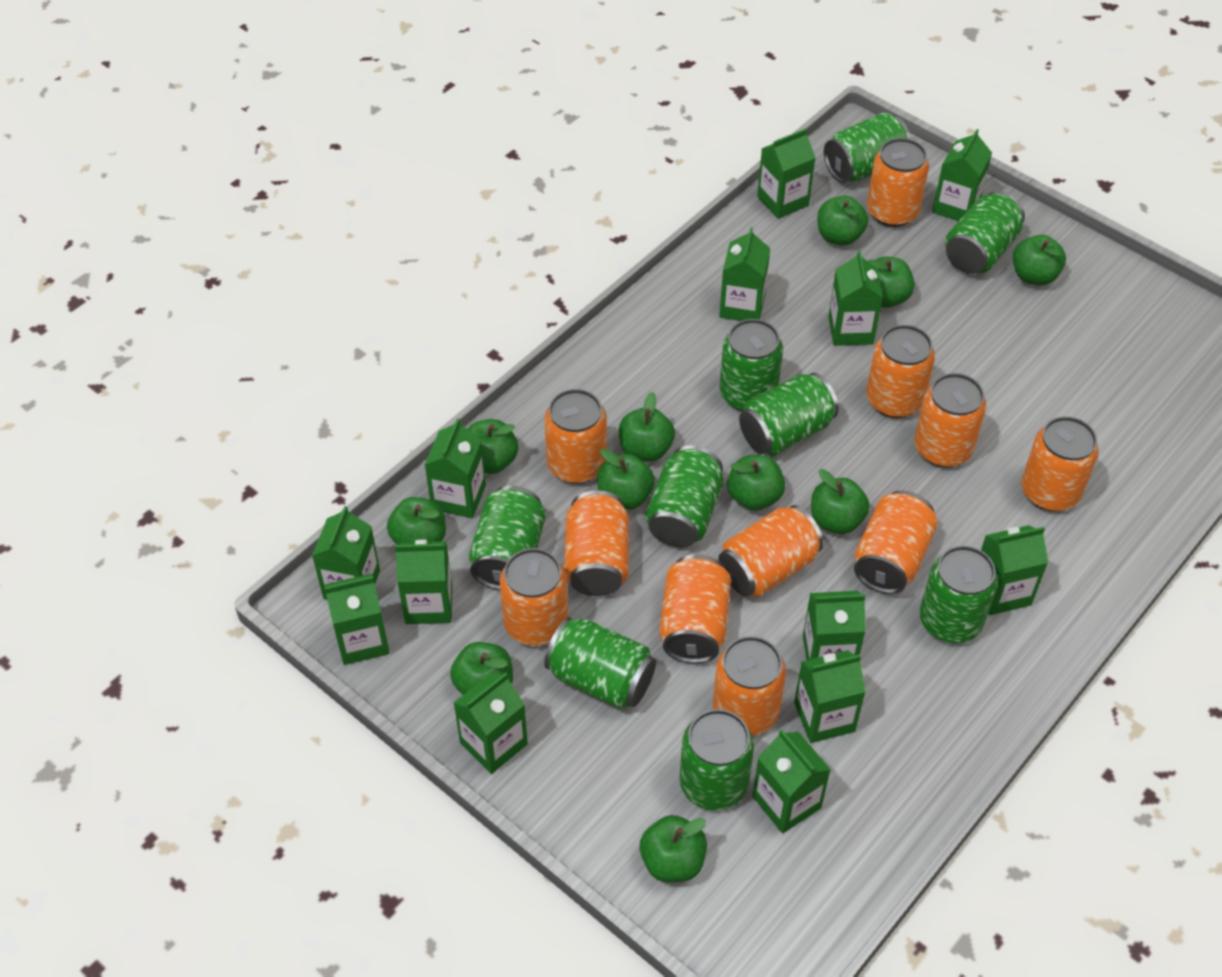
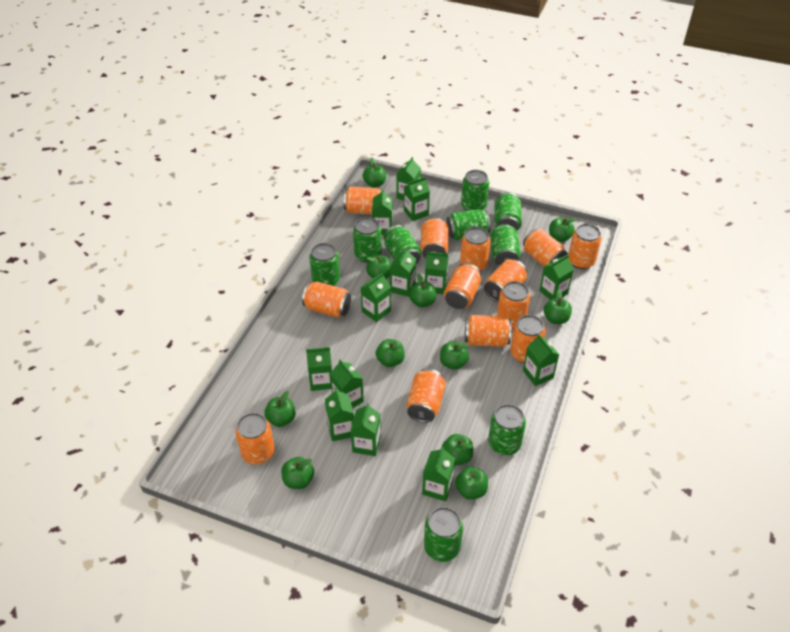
orange can: 11 -> 13

